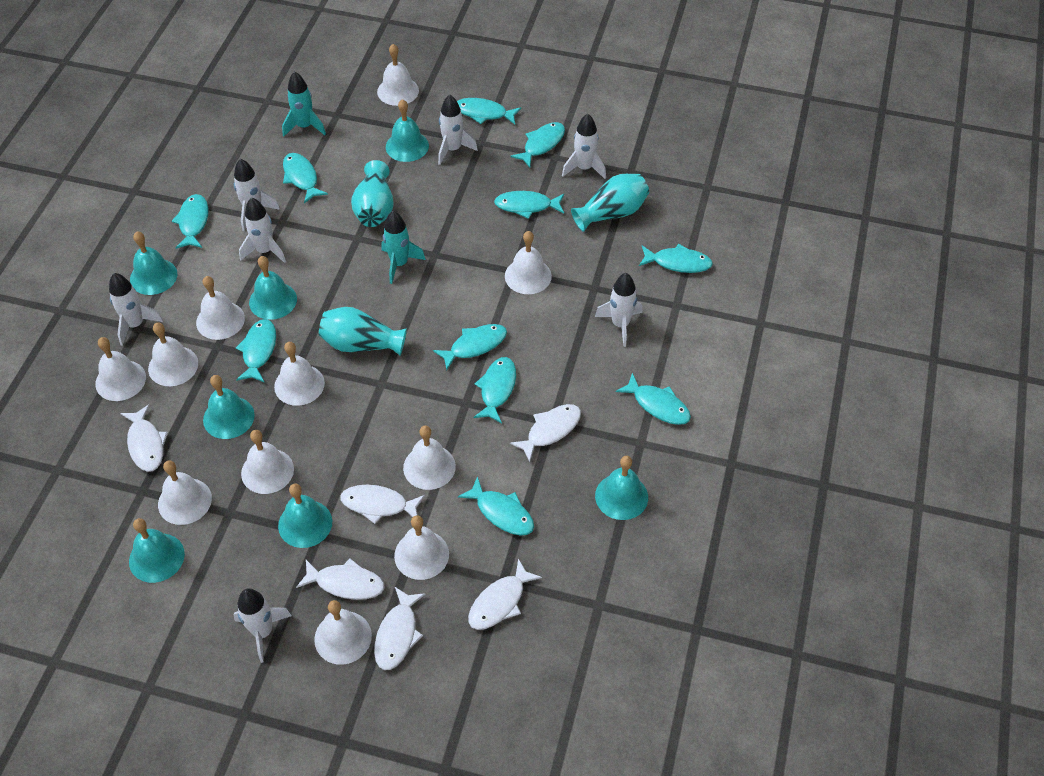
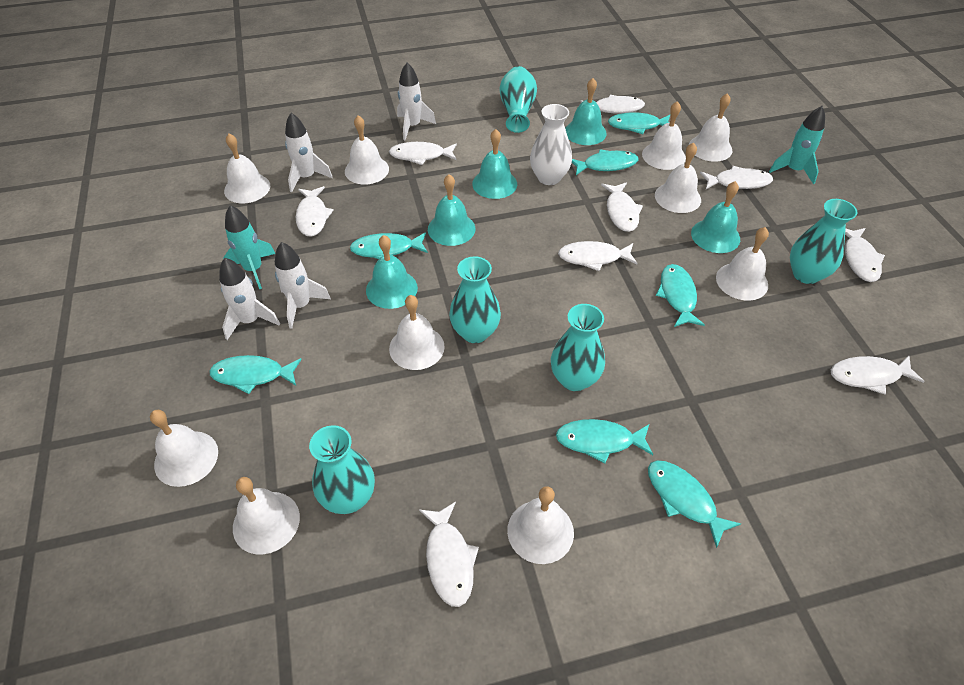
turquoise bell: 7 -> 5
turquoise fish: 11 -> 7
turquoise vase: 3 -> 5
white bell: 11 -> 10
white fish: 6 -> 9
white rocket: 7 -> 4
white vase: 0 -> 1

